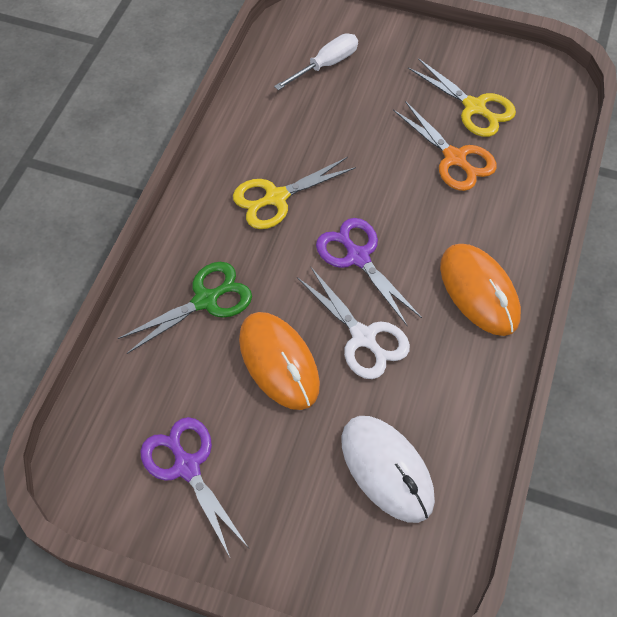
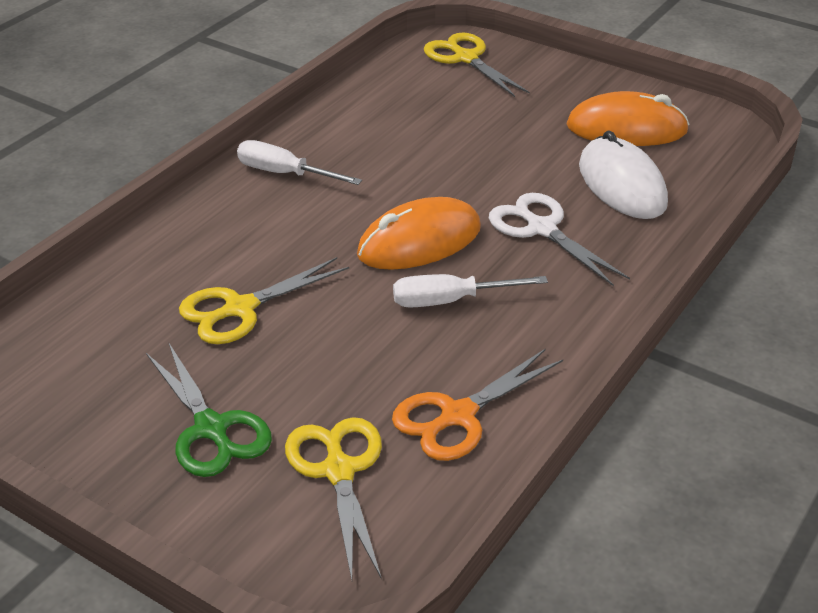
purple scissors: 2 -> 0
white screwdriver: 1 -> 2
yellow scissors: 2 -> 3

